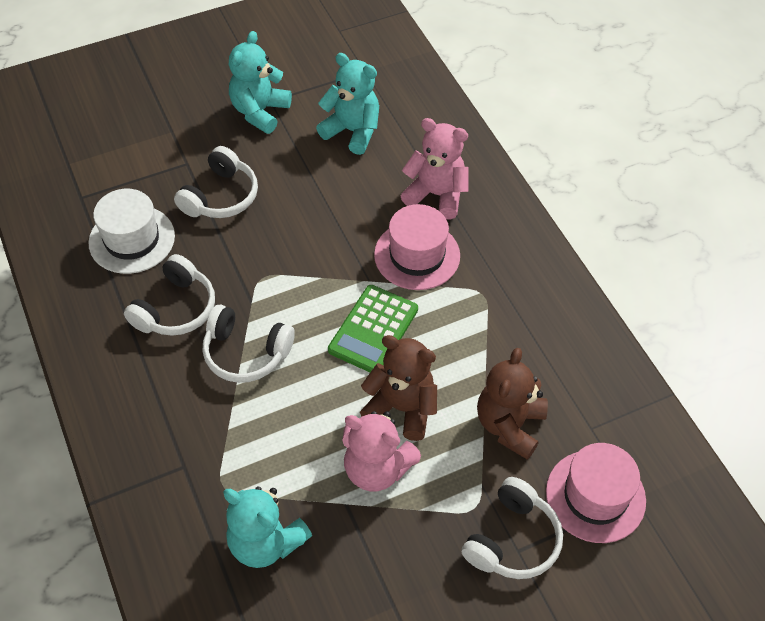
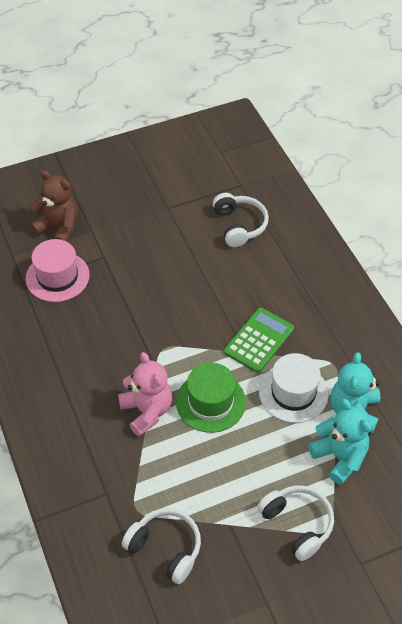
brown teddy bear: 2 -> 1
green hat: 0 -> 1
pink hat: 2 -> 1
pink teddy bear: 2 -> 1
turquoise teddy bear: 3 -> 2
white headphones: 4 -> 3

